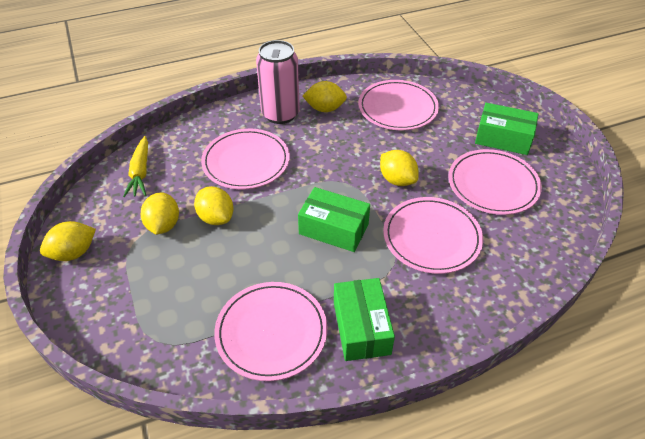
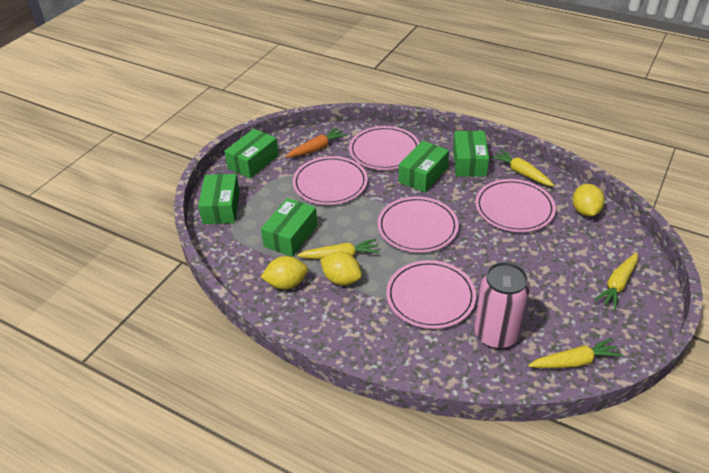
green box: 3 -> 5
orange carrot: 0 -> 1
yellow carrot: 1 -> 4
yellow lemon: 5 -> 3

